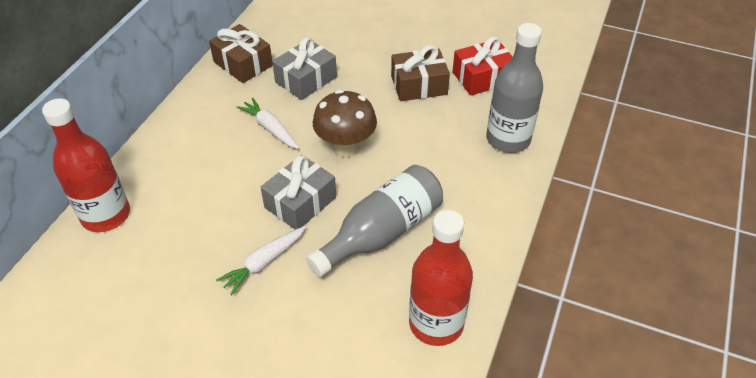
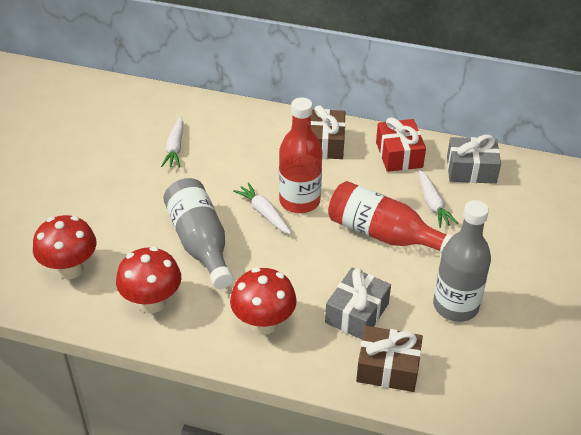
brown mushroom: 1 -> 0
red mushroom: 0 -> 3
white carrot: 2 -> 3

